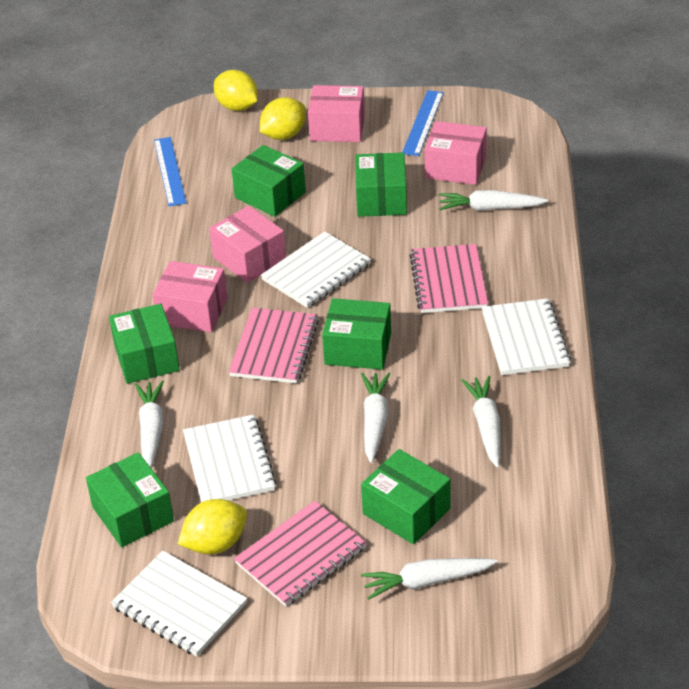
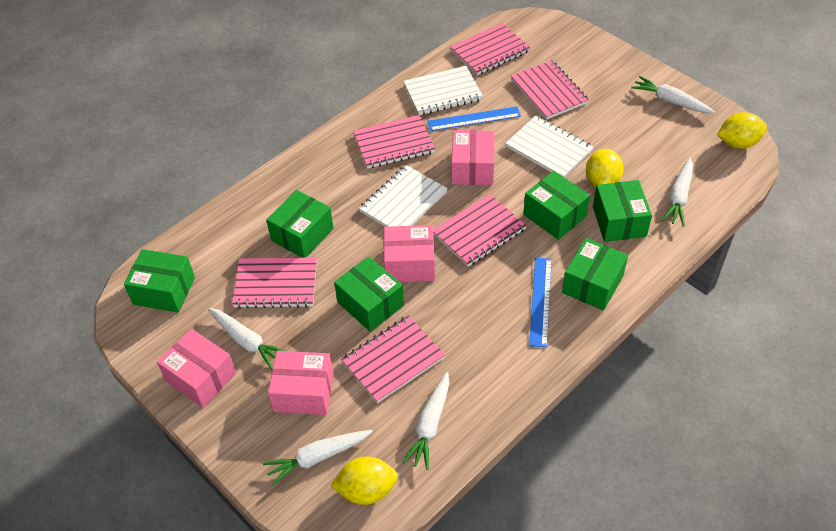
pink notebook: 3 -> 6
white notebook: 4 -> 3

